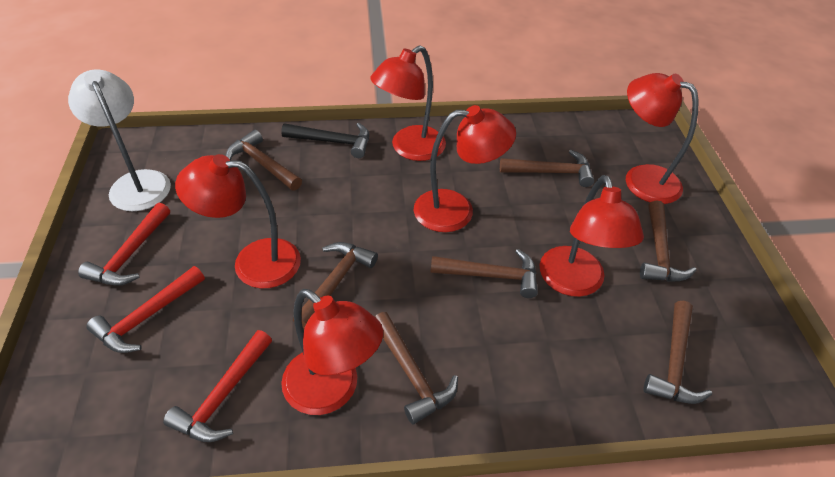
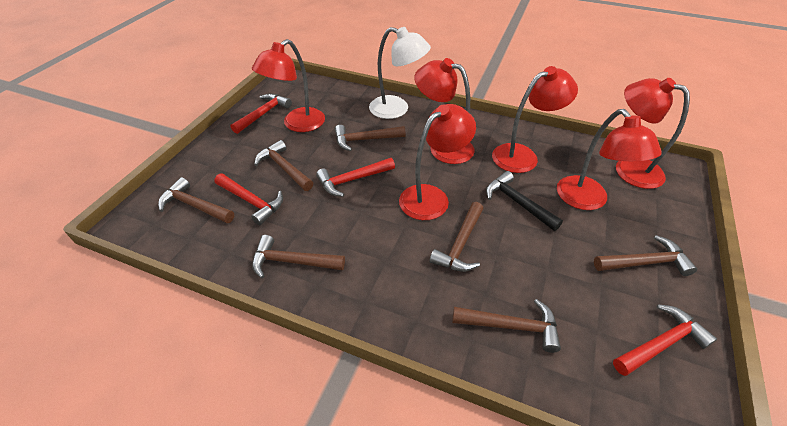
red hammer: 3 -> 4

